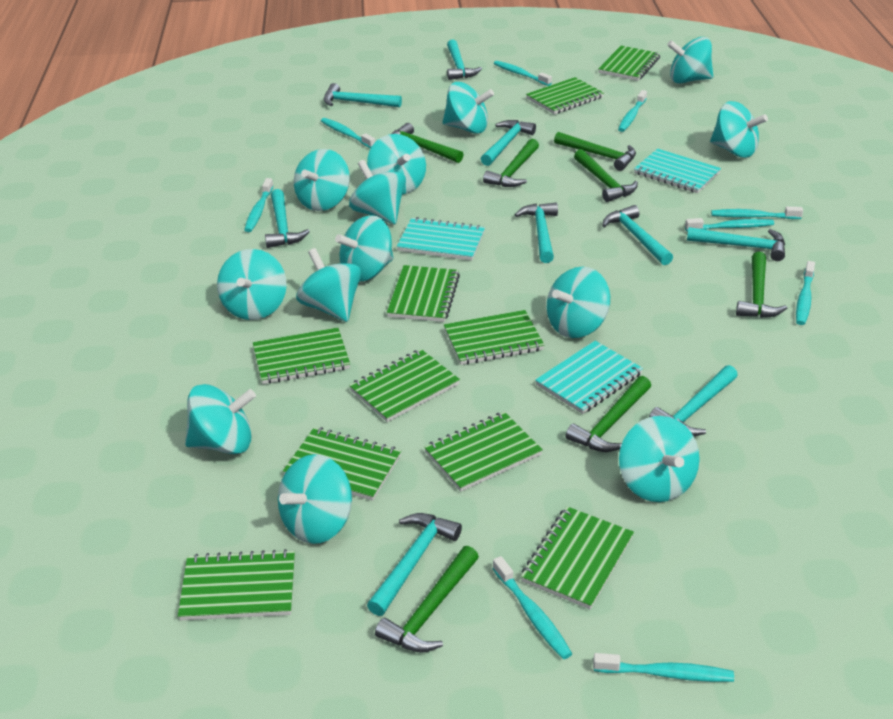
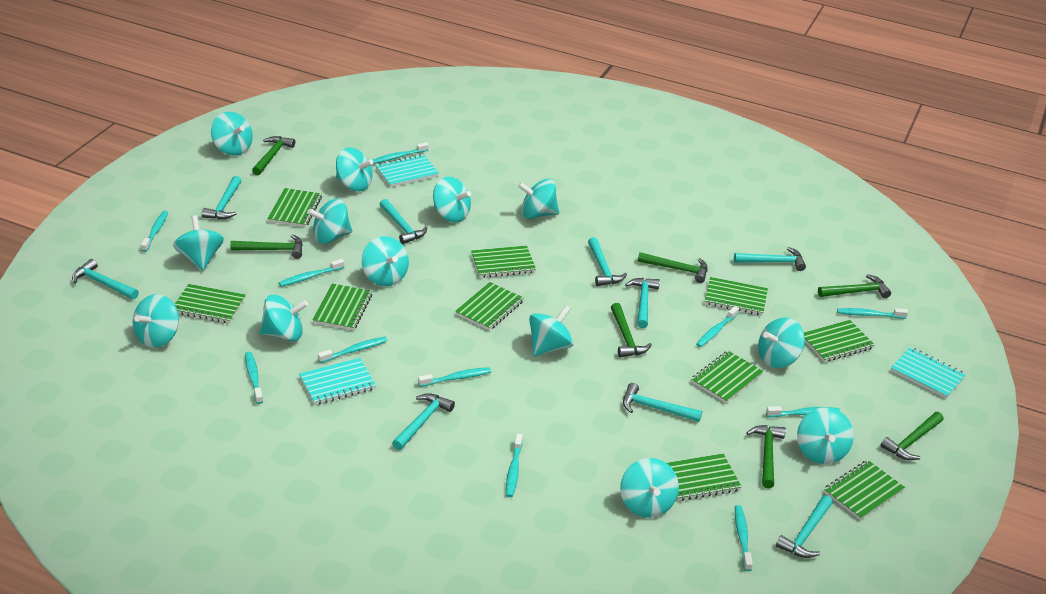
turquoise toothbrush: 9 -> 11

